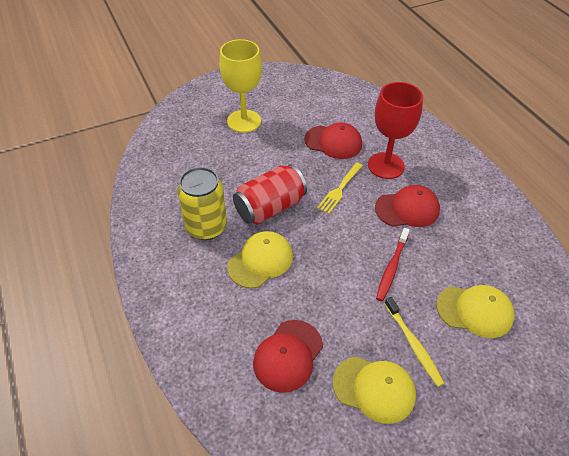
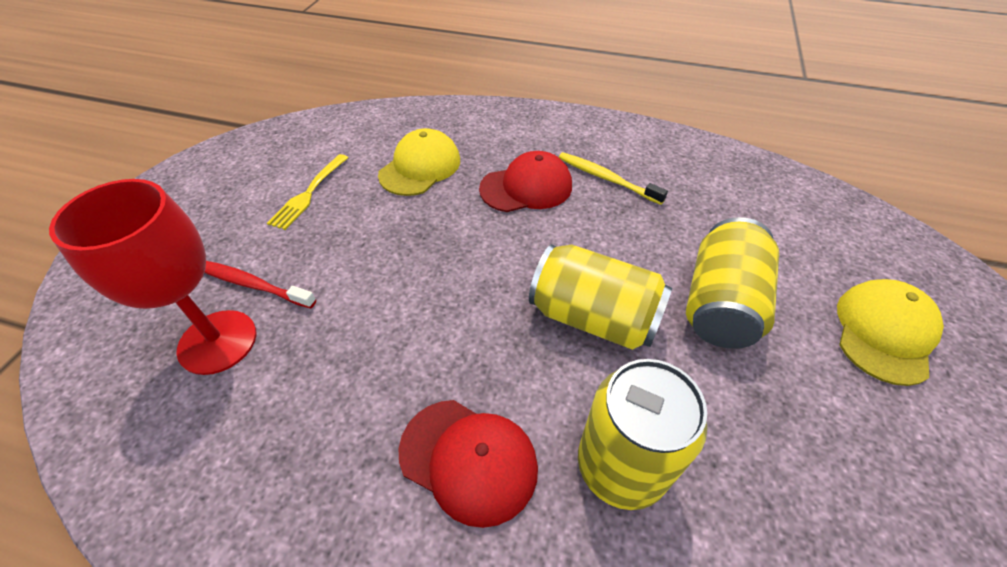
red can: 1 -> 0
red cap: 3 -> 2
yellow can: 1 -> 3
yellow cap: 3 -> 2
yellow goblet: 1 -> 0

